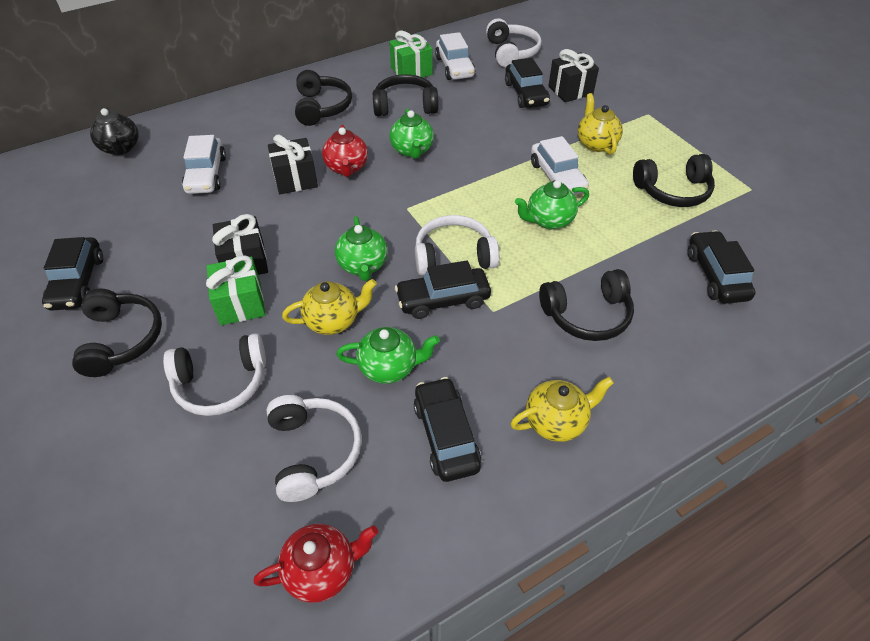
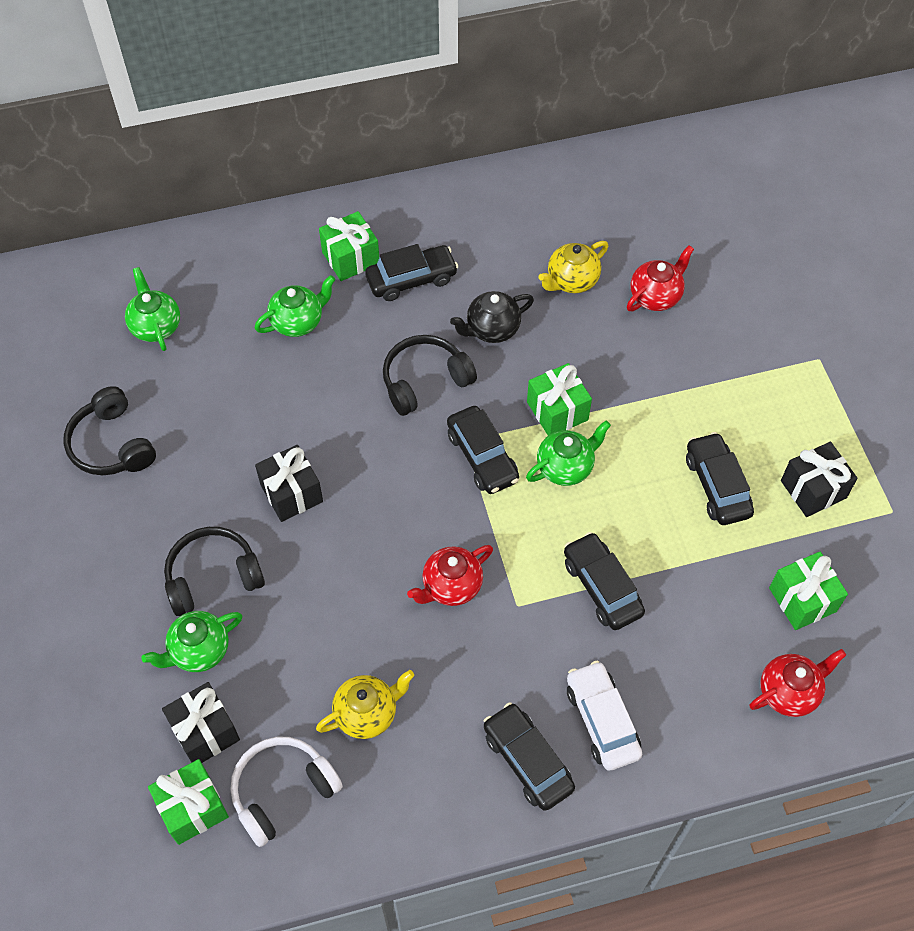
black headphones: 5 -> 3
green gift: 2 -> 4
red teapot: 2 -> 3
white car: 3 -> 1
white headphones: 4 -> 1
yellow teapot: 3 -> 2

